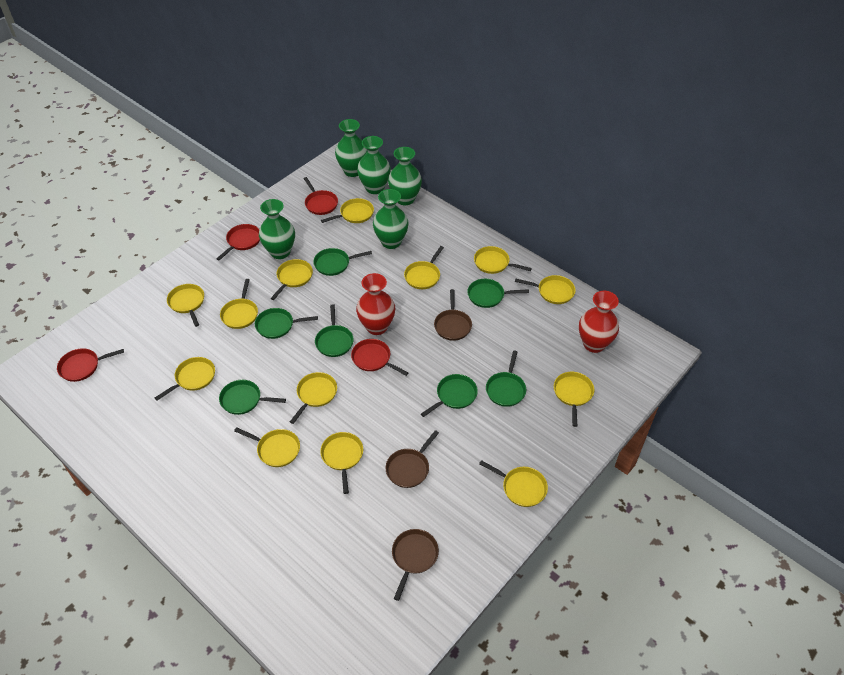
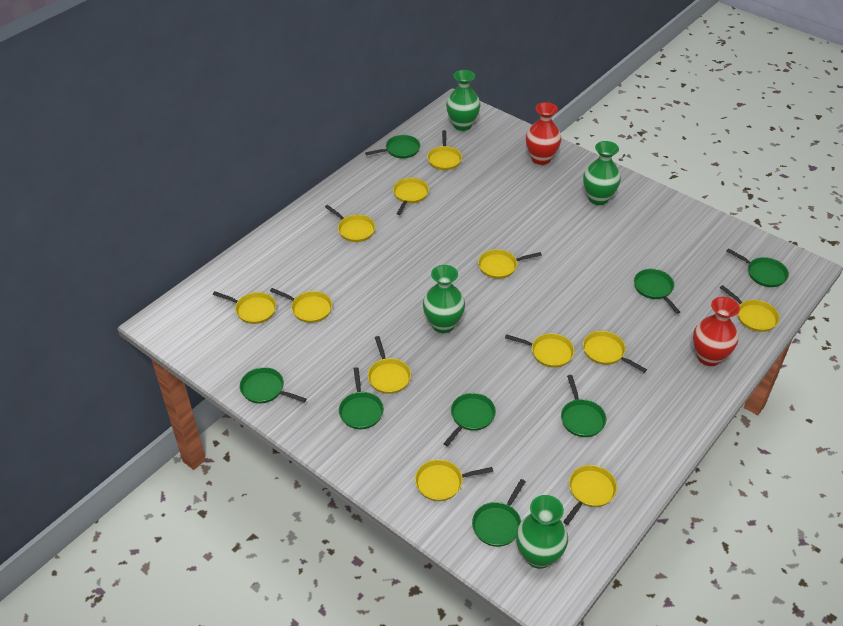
brown pan: 3 -> 0
green pan: 7 -> 8
green vase: 5 -> 4
red pan: 4 -> 0
yellow pan: 13 -> 12

